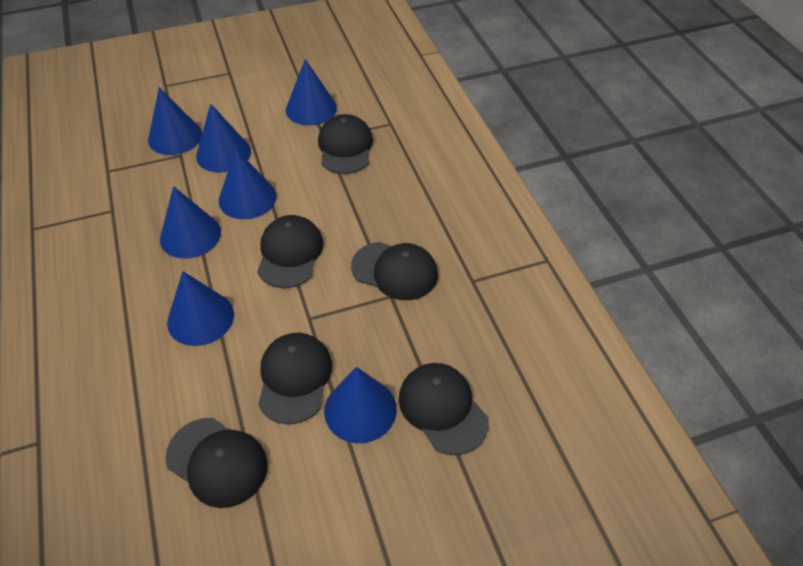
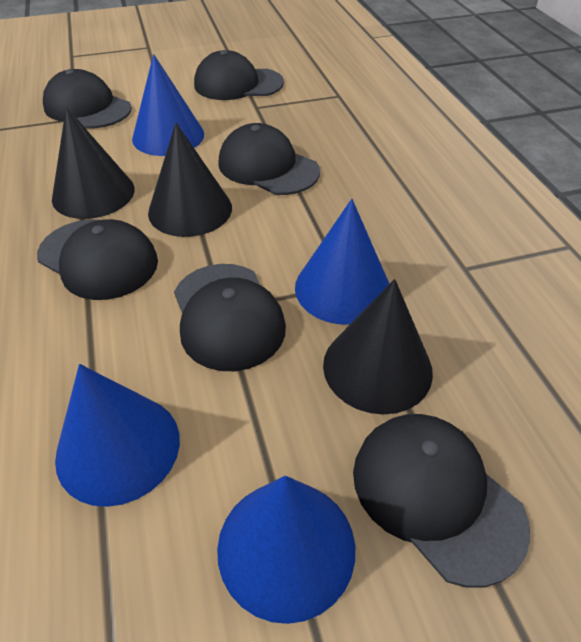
black cone: 0 -> 3
blue cone: 7 -> 4

